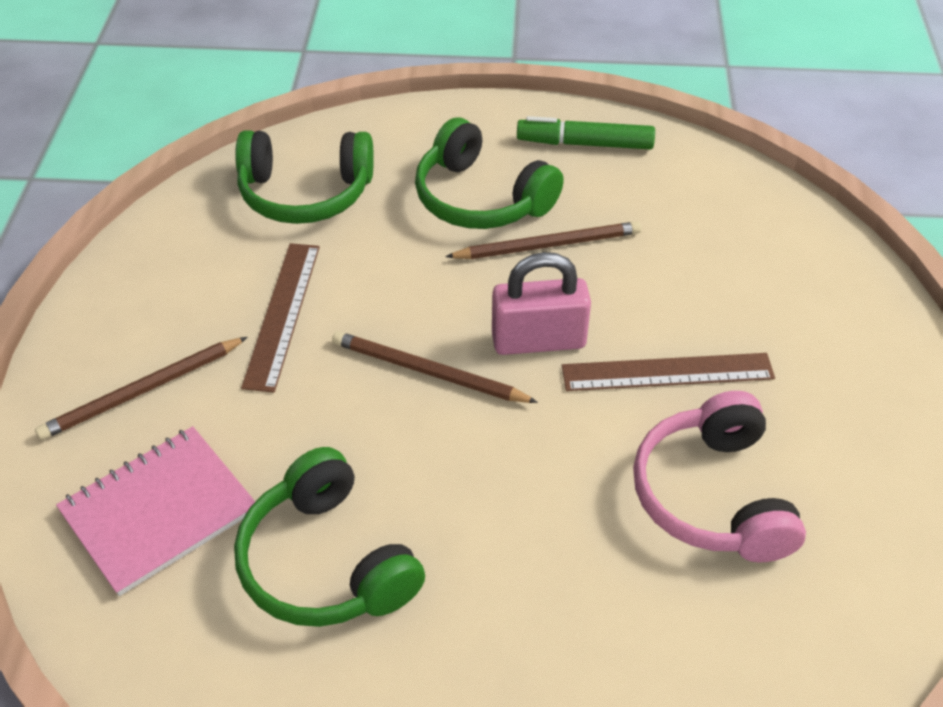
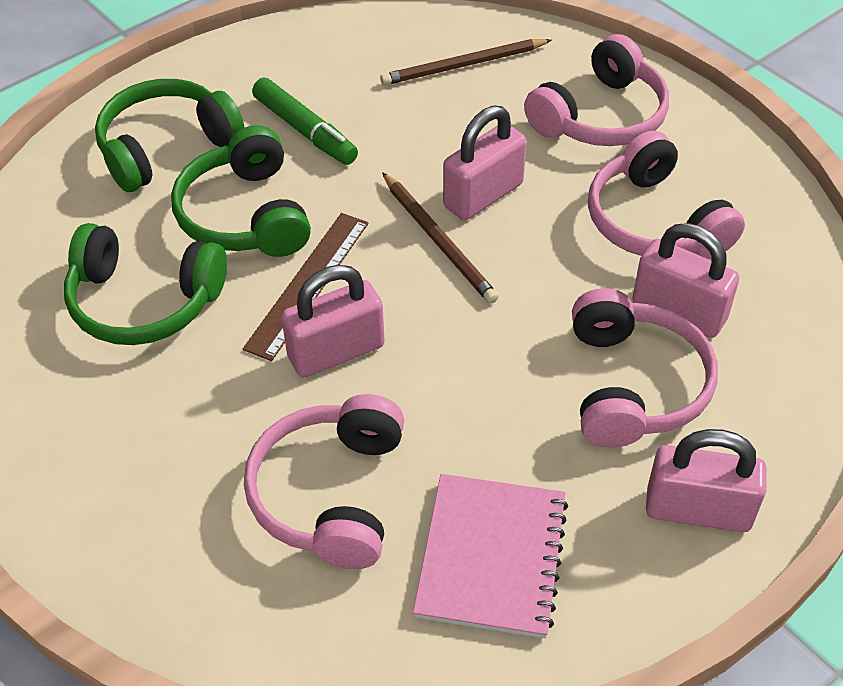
brown pencil: 3 -> 2
brown ruler: 2 -> 1
pink headphones: 1 -> 4
pink padlock: 1 -> 4

